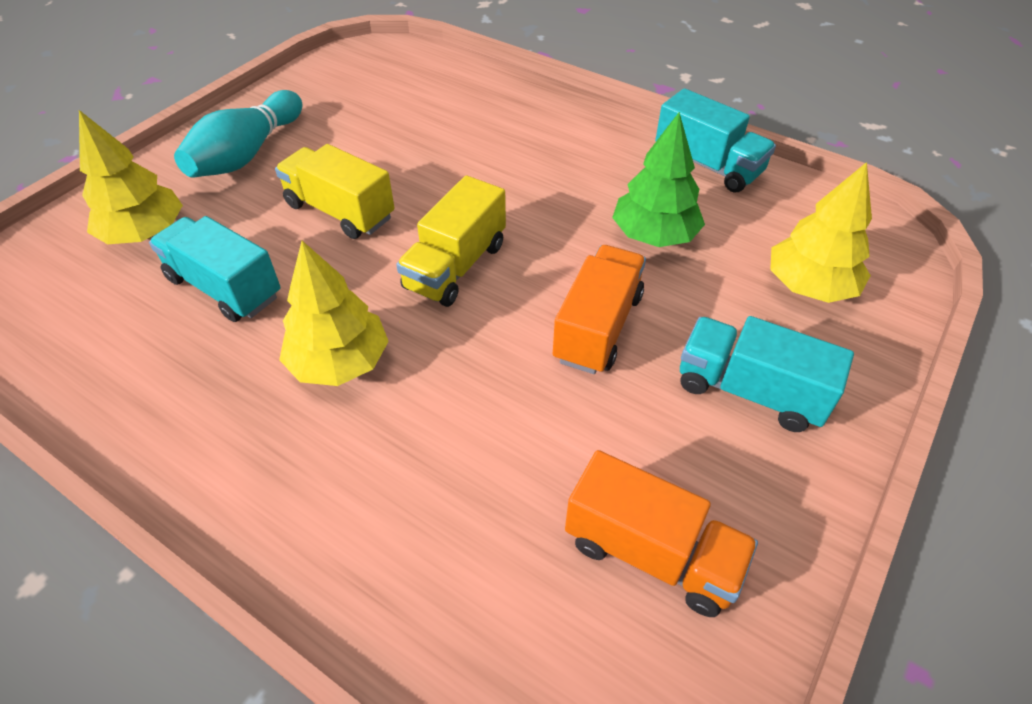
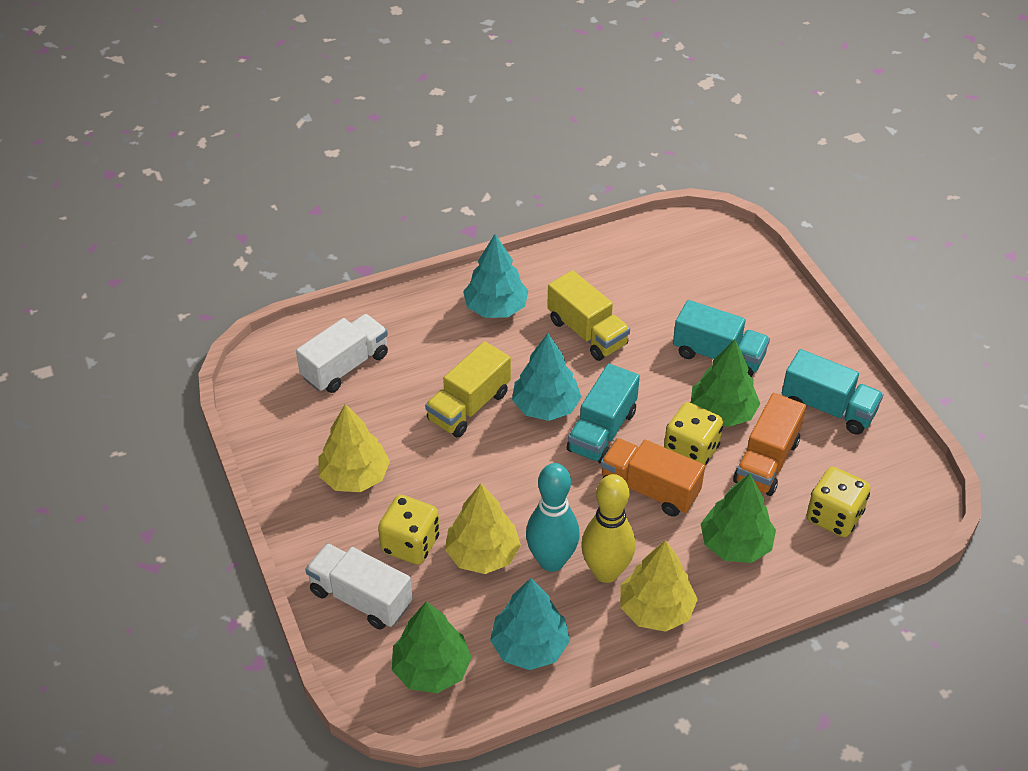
green tree: 1 -> 3
turquoise tree: 0 -> 3
white truck: 0 -> 2
yellow bowling pin: 0 -> 1
yellow dice: 0 -> 3

